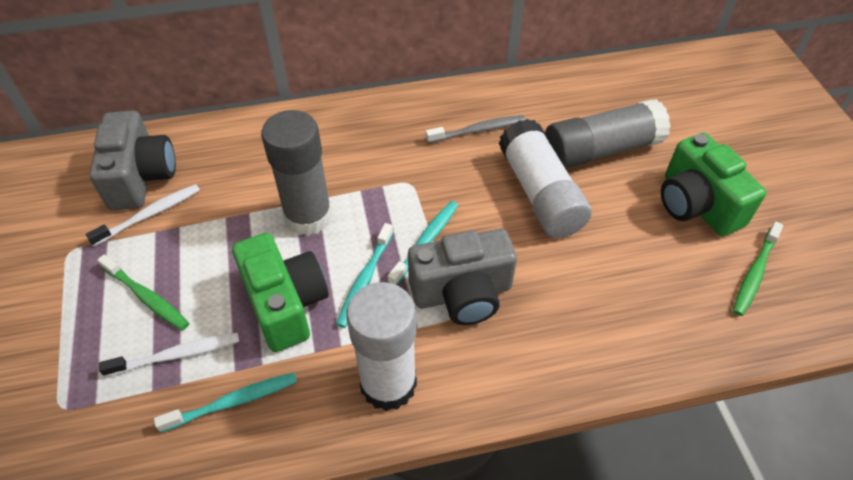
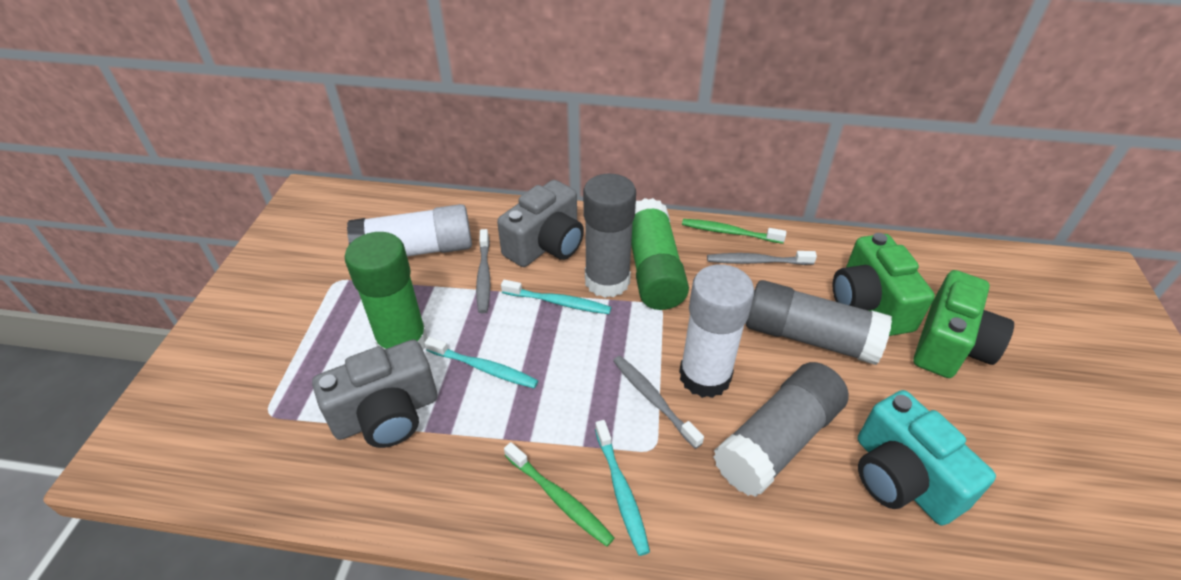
green glue stick: 0 -> 2
grey glue stick: 2 -> 3
grey toothbrush: 1 -> 3
turquoise camera: 0 -> 1
white toothbrush: 2 -> 0

